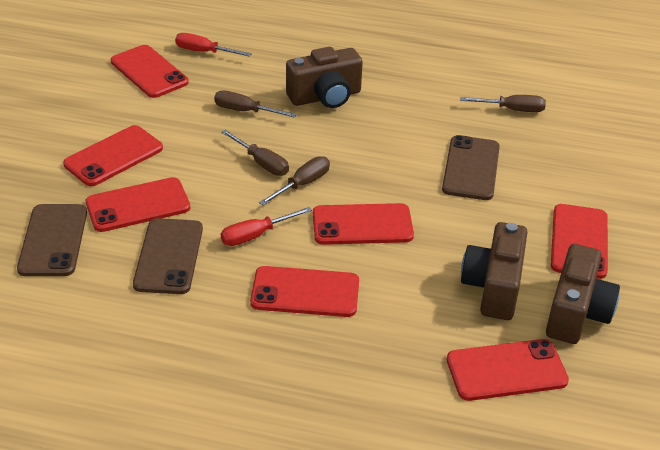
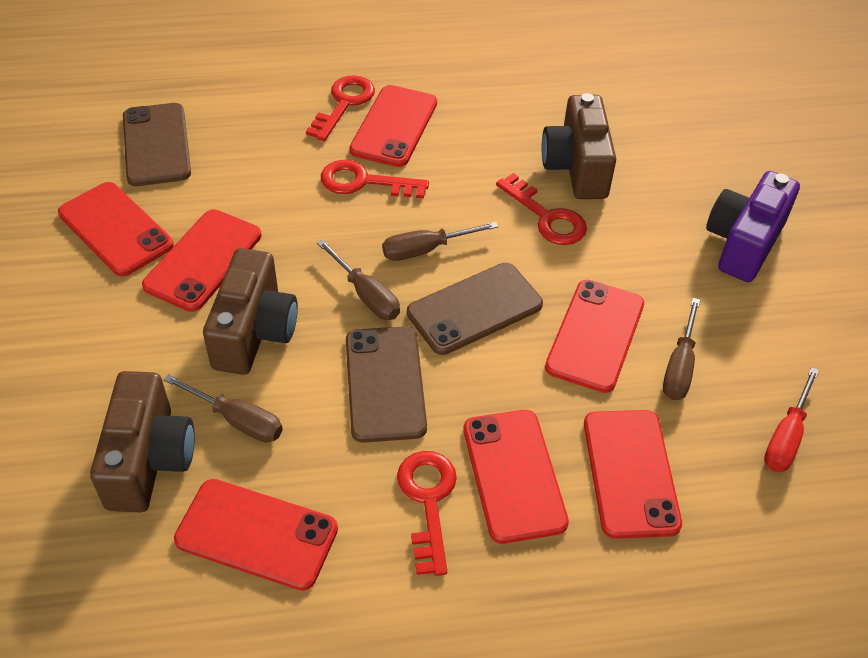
purple camera: 0 -> 1
red key: 0 -> 4
red screwdriver: 2 -> 1

